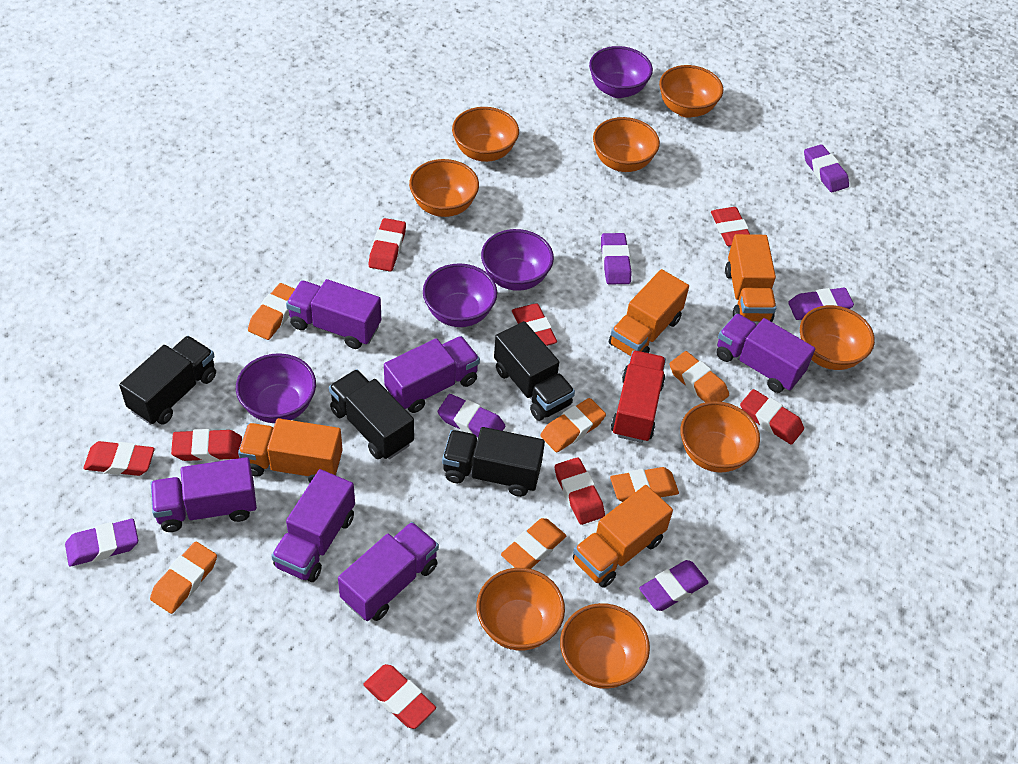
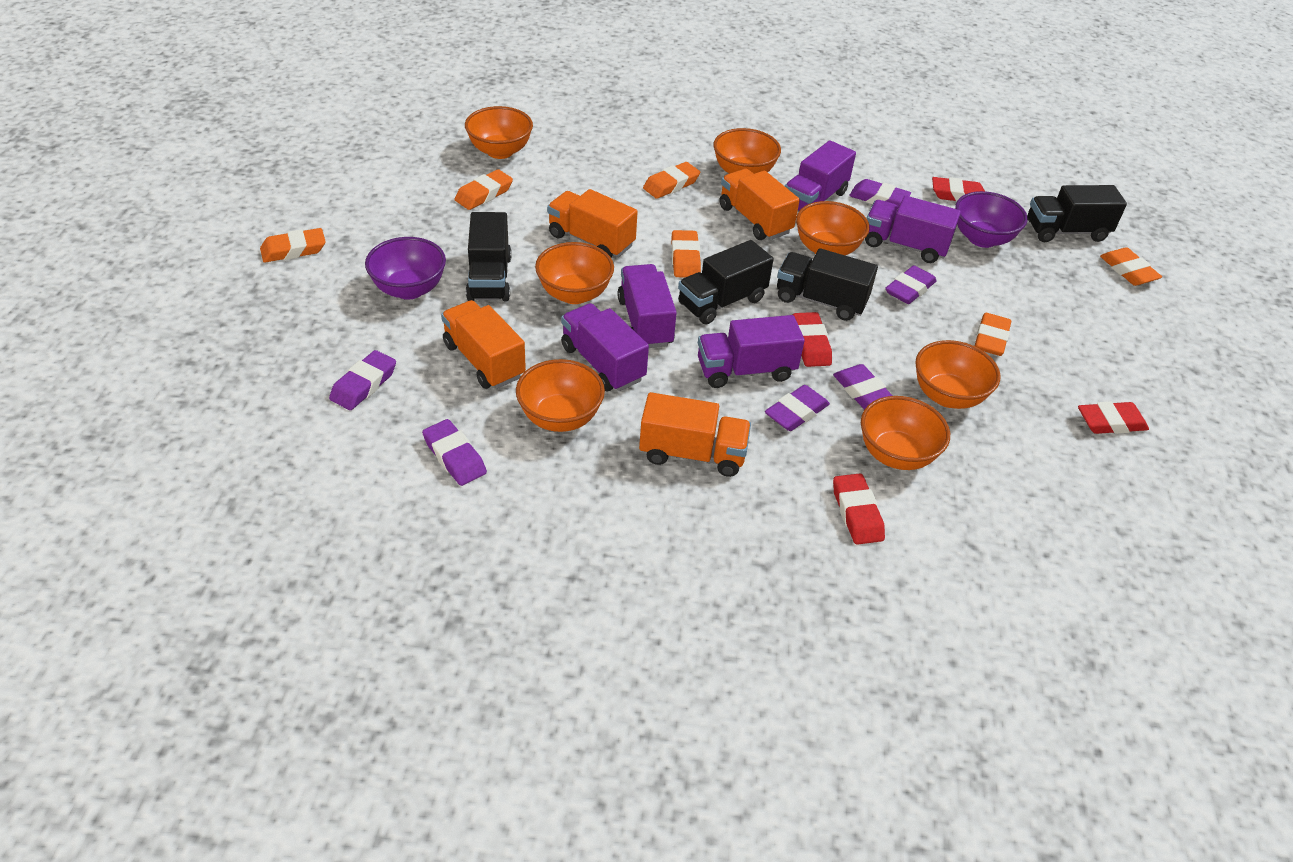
orange bowl: 8 -> 7
purple bowl: 4 -> 2
purple truck: 6 -> 5
red eraser: 8 -> 4
red truck: 1 -> 0

